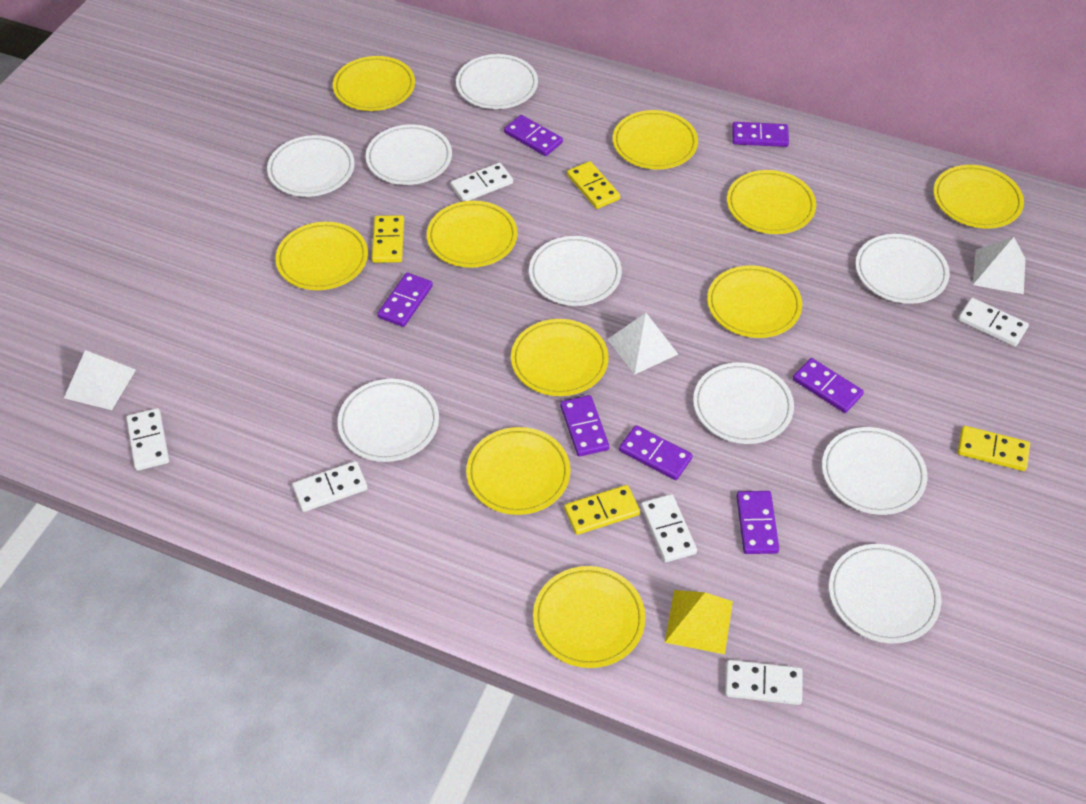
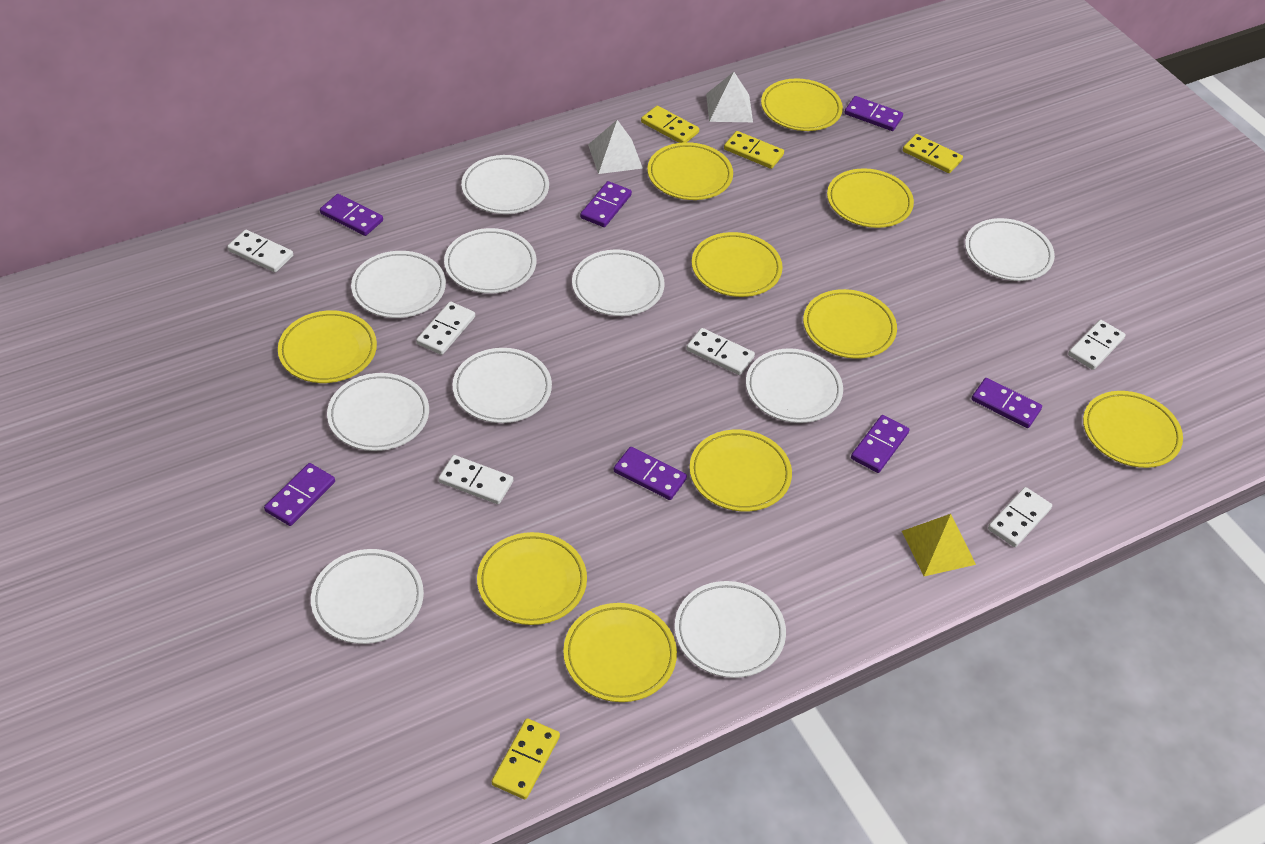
white plate: 9 -> 10
white pyramid: 3 -> 2

